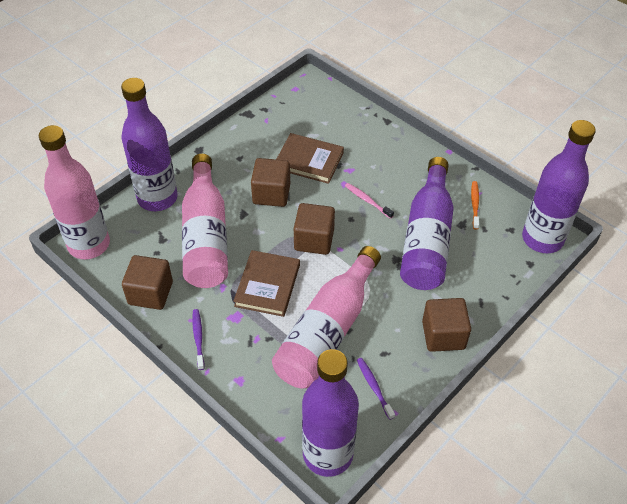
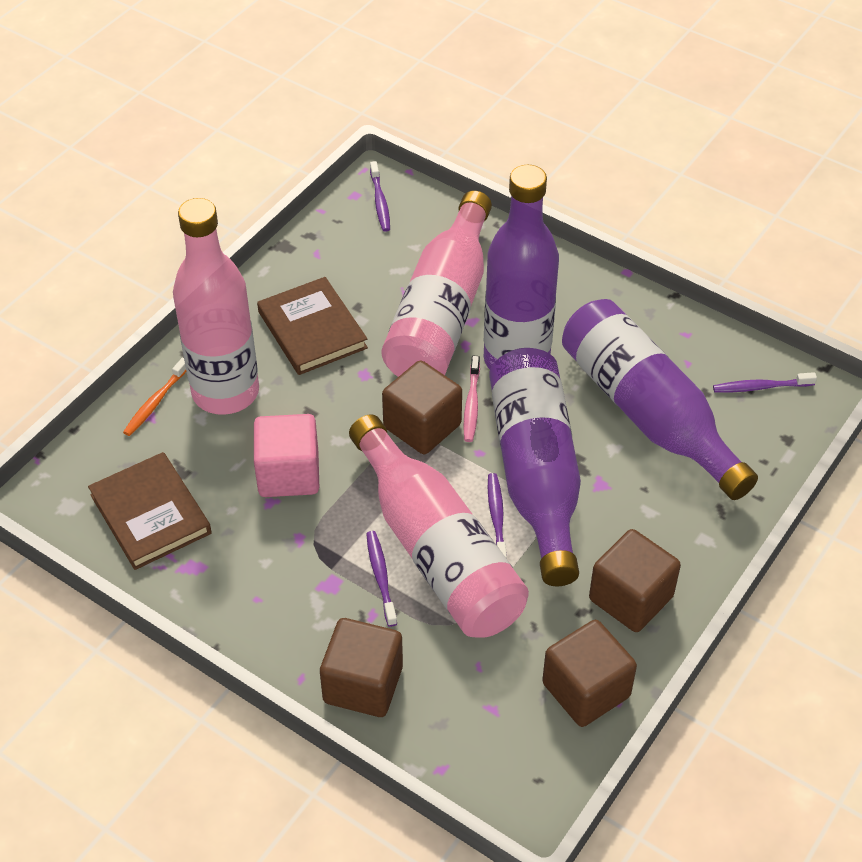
pink cube: 0 -> 1
purple bottle: 4 -> 3
purple toothbrush: 2 -> 4

